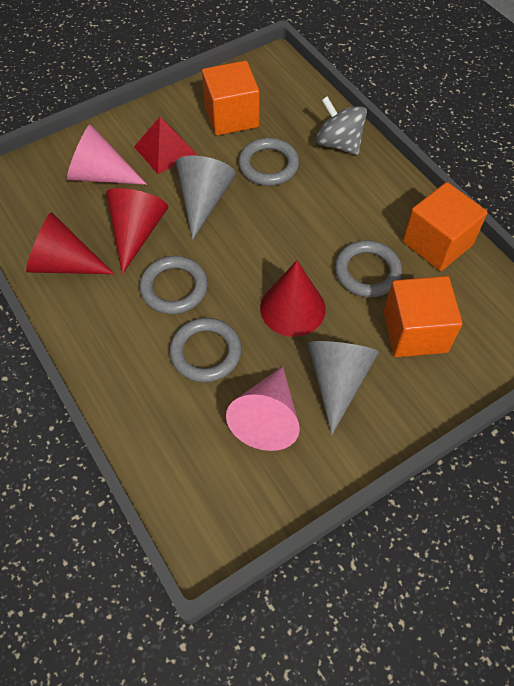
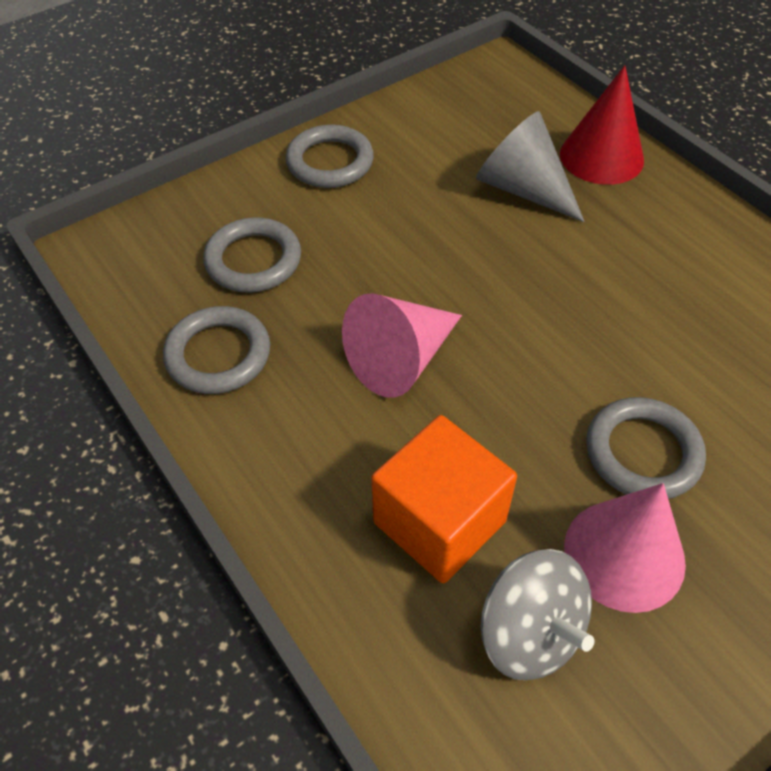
grey cone: 2 -> 1
orange cube: 3 -> 1
red cone: 3 -> 1
red pyramid: 1 -> 0

